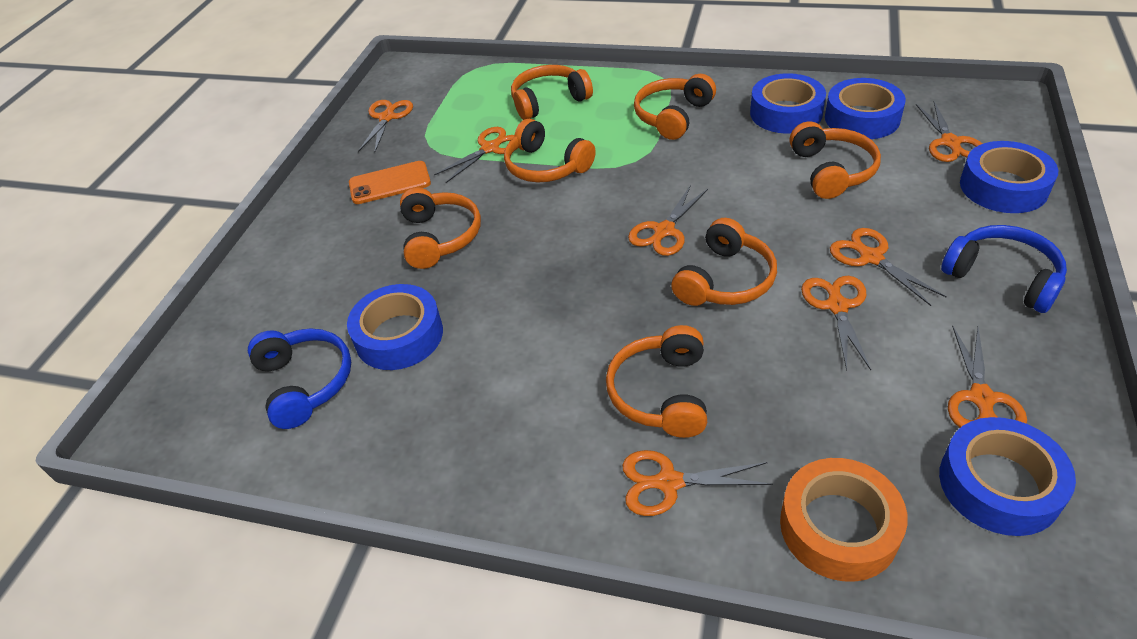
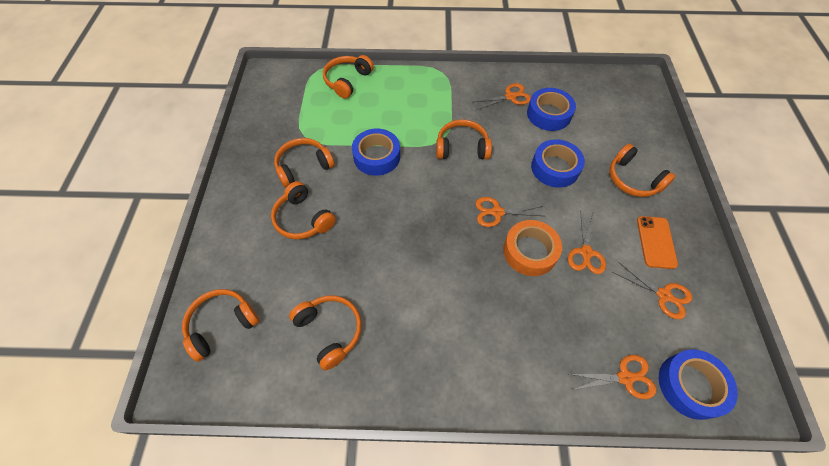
blue headphones: 2 -> 0
blue tape: 5 -> 4
orange scissors: 8 -> 5

